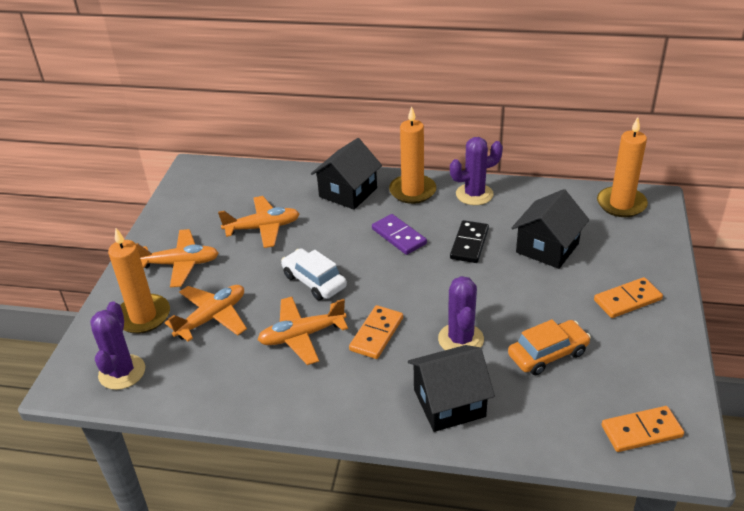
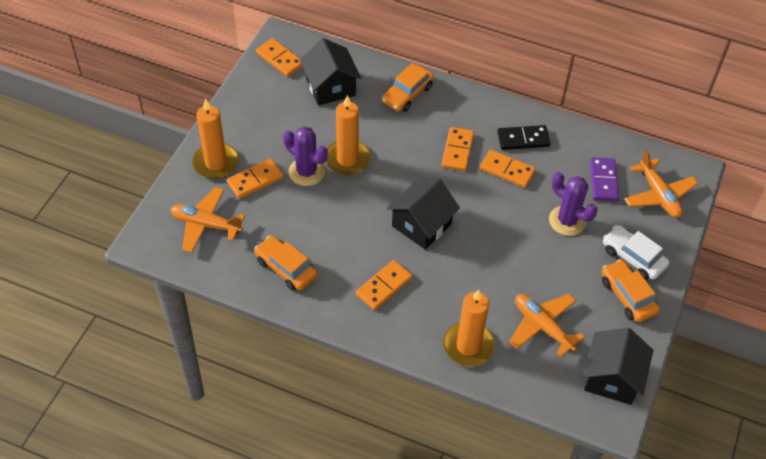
orange car: 1 -> 3
orange domino: 3 -> 5
orange plane: 4 -> 3
purple cactus: 3 -> 2

